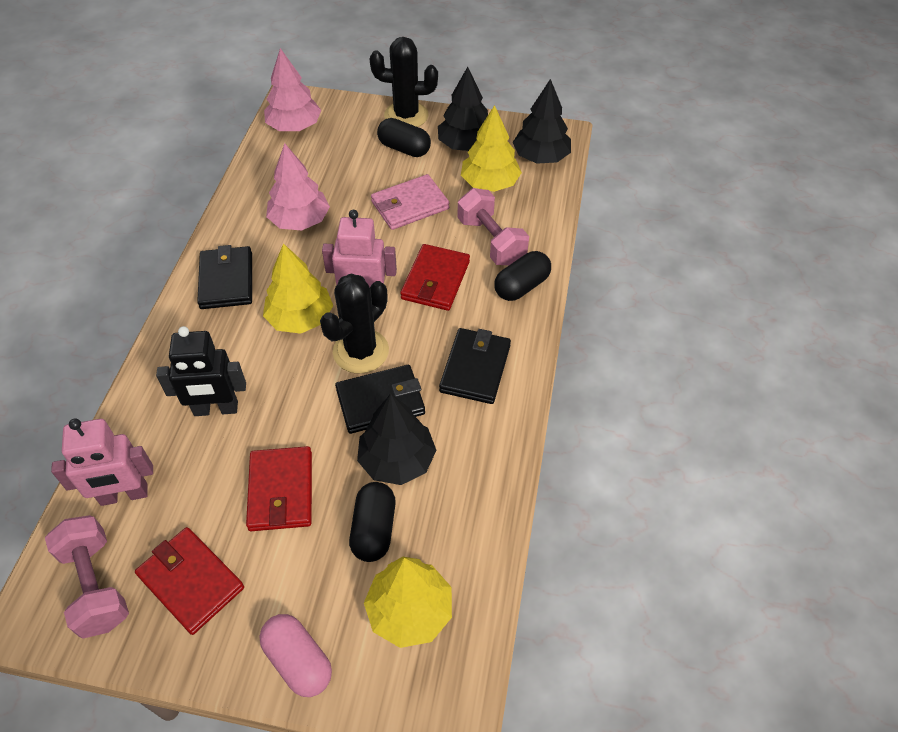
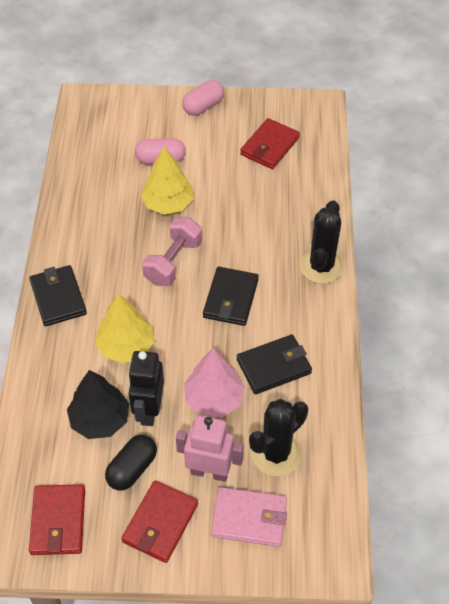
black capsule: 3 -> 1
black tree: 3 -> 1
pink capsule: 1 -> 2
pink dumbbell: 2 -> 1
pink robot: 2 -> 1
pink tree: 2 -> 1
yellow tree: 3 -> 2

